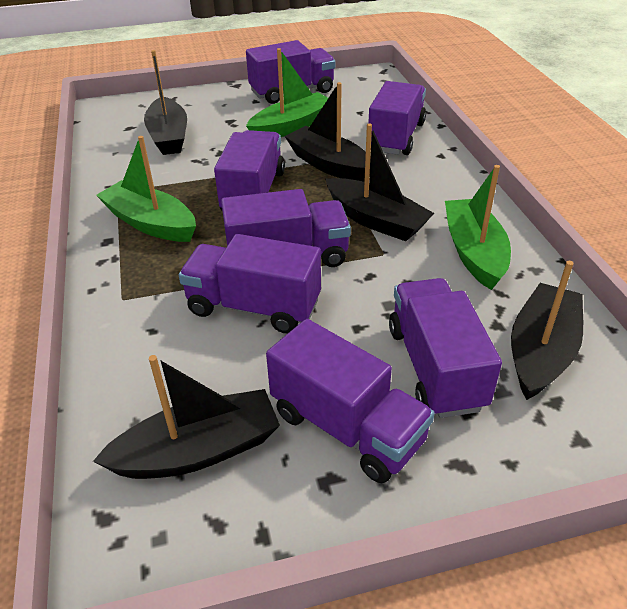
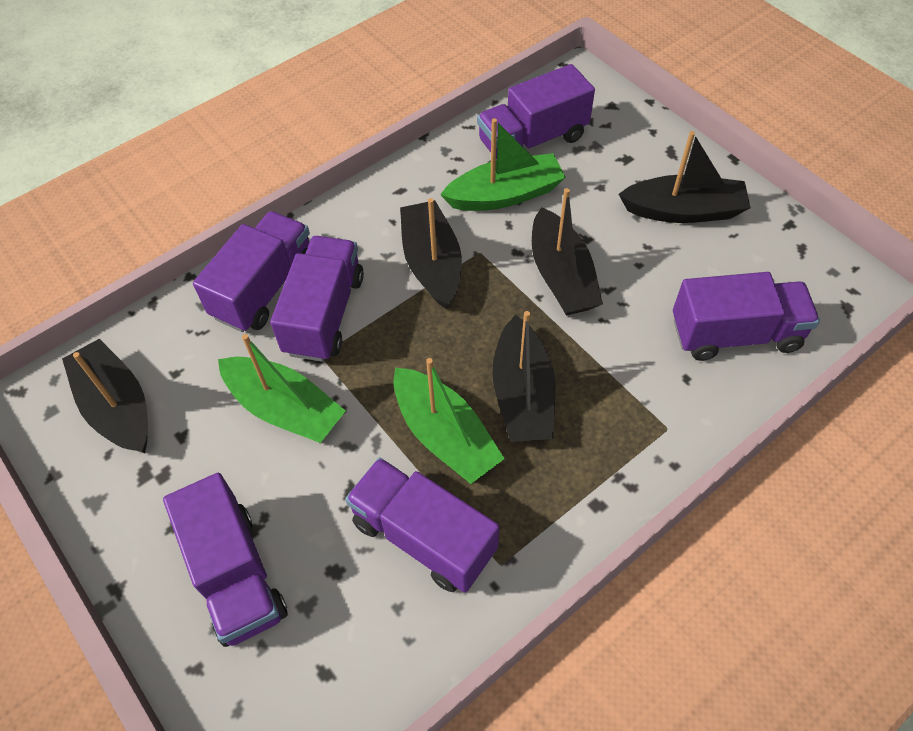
purple truck: 7 -> 6

